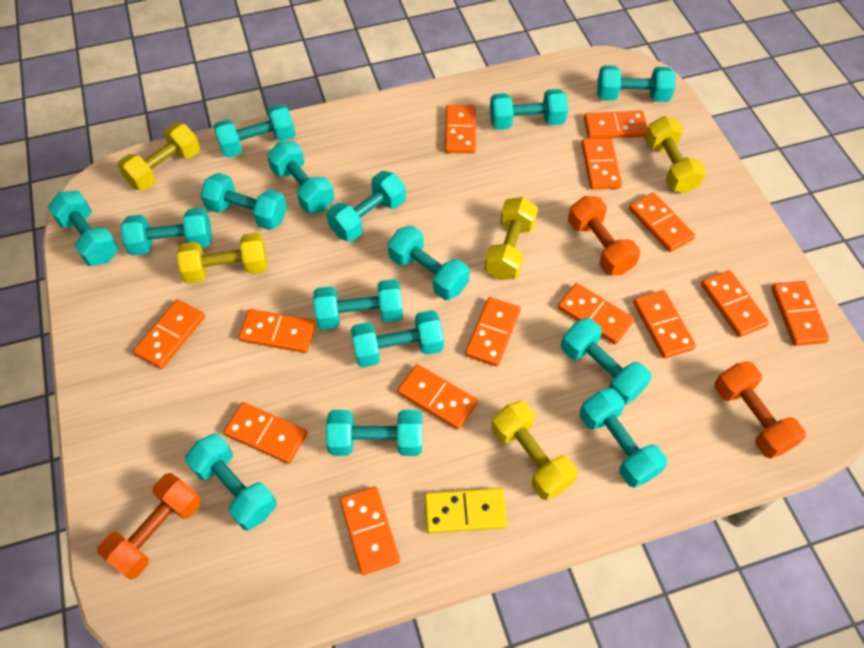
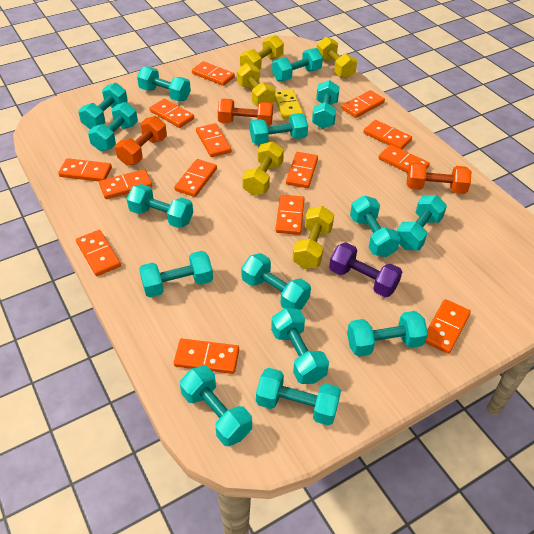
purple dumbbell: 0 -> 1

